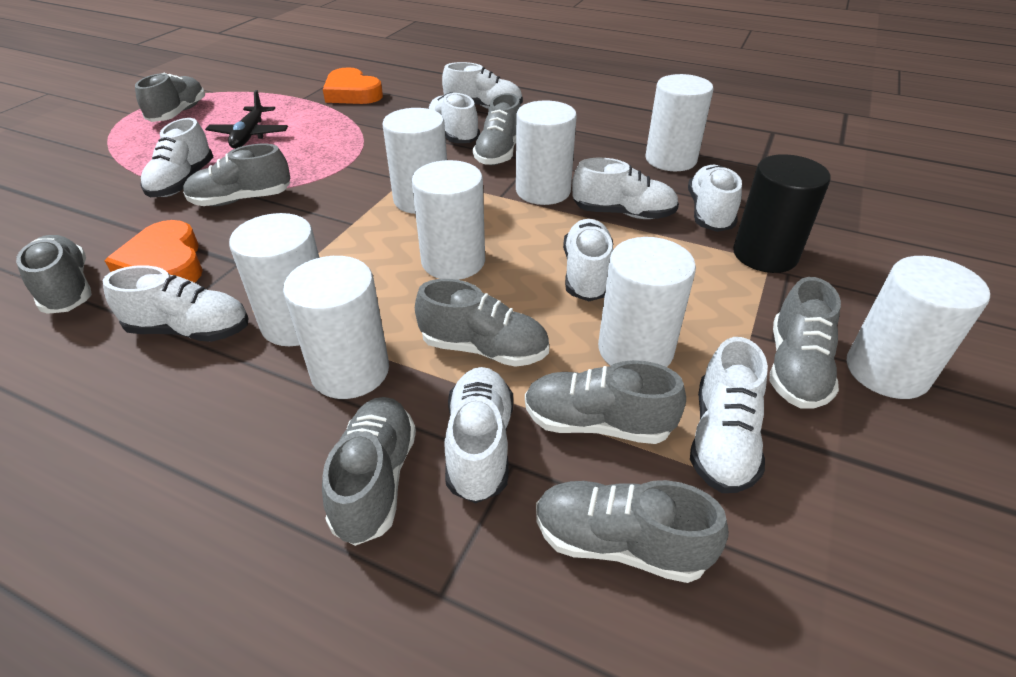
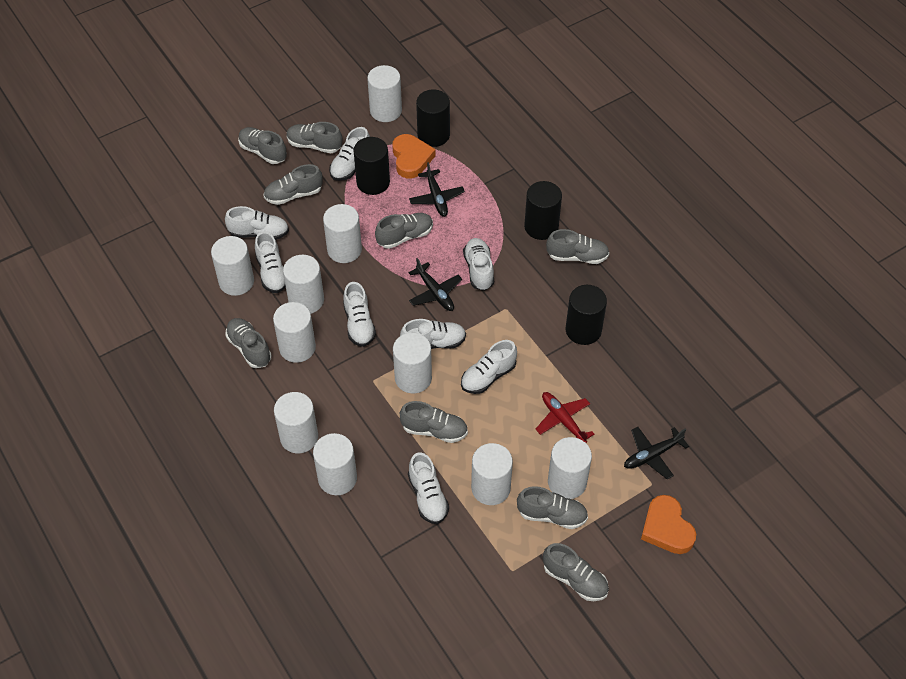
black cylinder: 1 -> 4
black plane: 1 -> 3
red plane: 0 -> 1
white cylinder: 8 -> 10
white shoe: 9 -> 8

